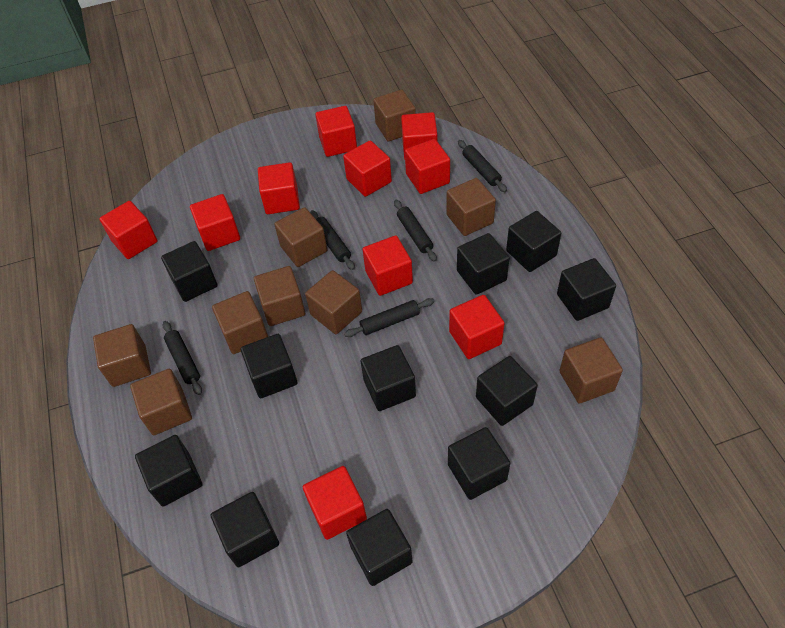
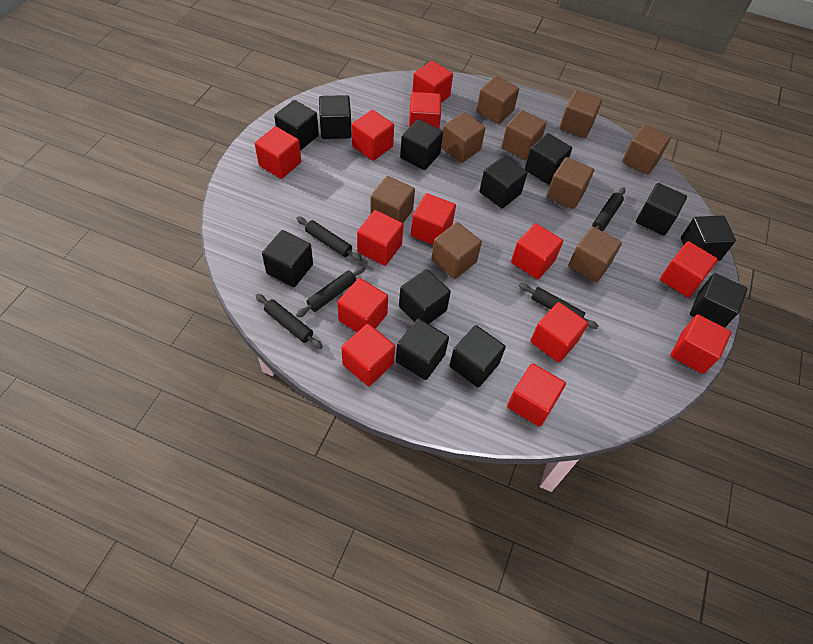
black cube: 11 -> 12
red cube: 10 -> 13

